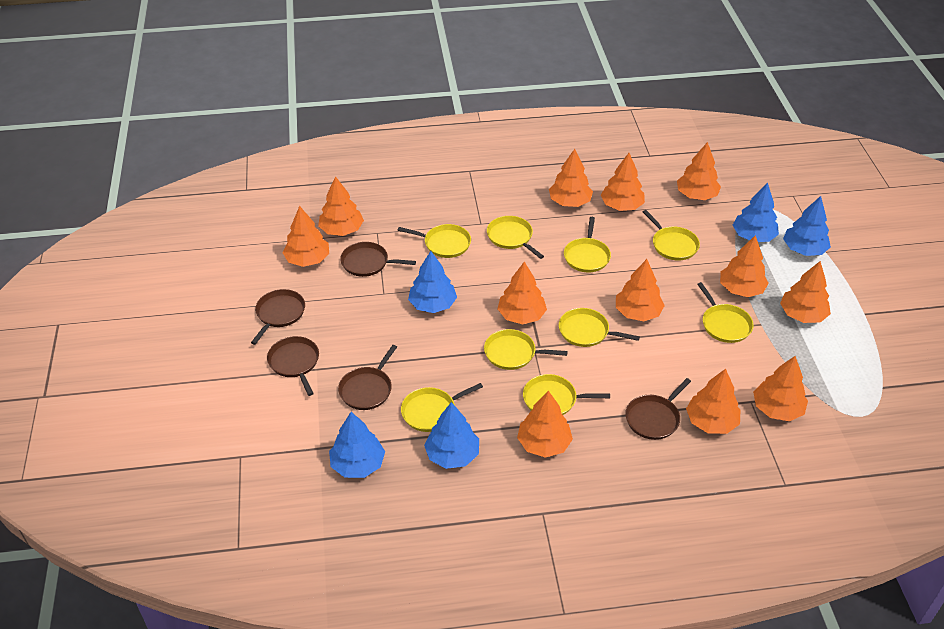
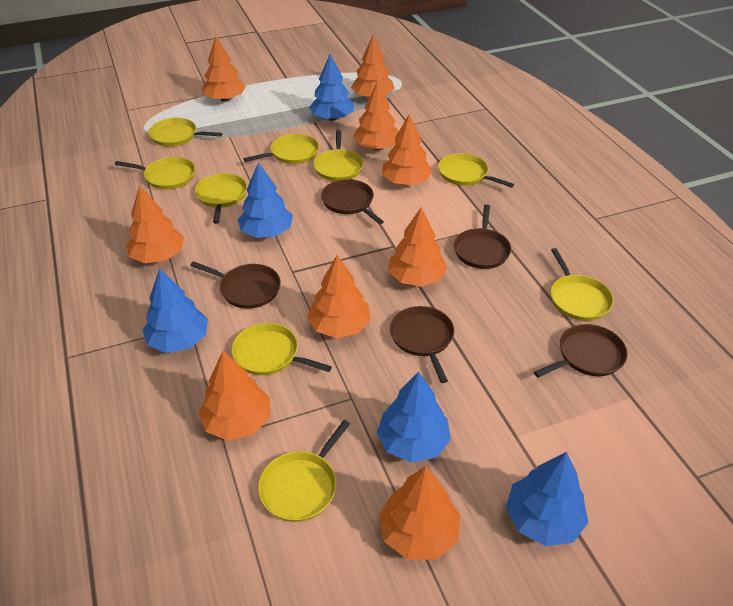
orange tree: 12 -> 9

